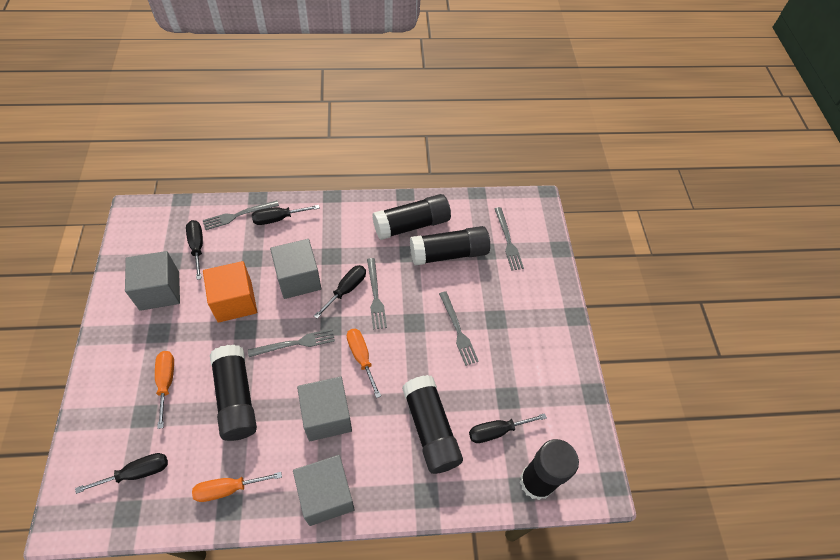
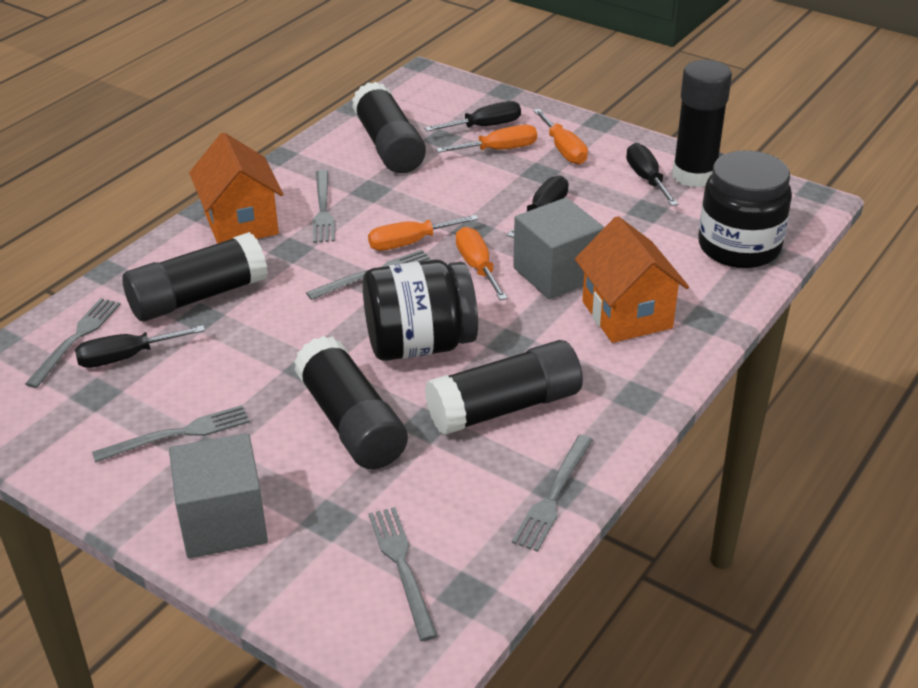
black jar: 0 -> 2
black screwdriver: 5 -> 4
grey cube: 4 -> 2
grey fork: 5 -> 6
orange cube: 1 -> 0
orange house: 0 -> 2
orange screwdriver: 3 -> 4

